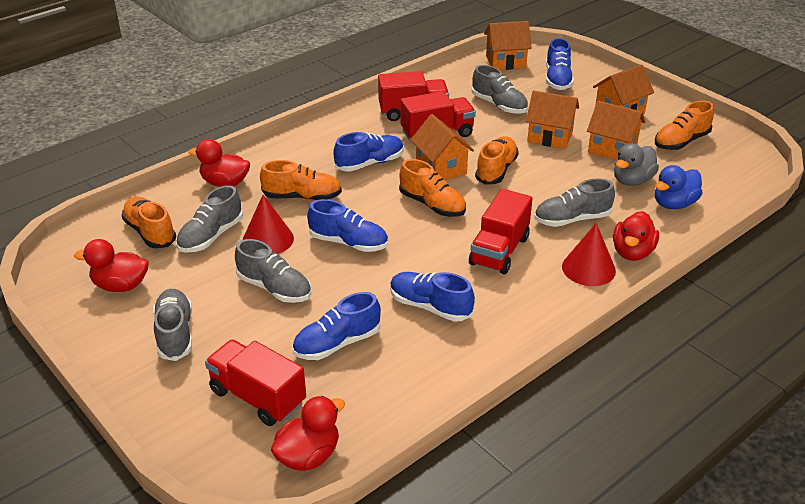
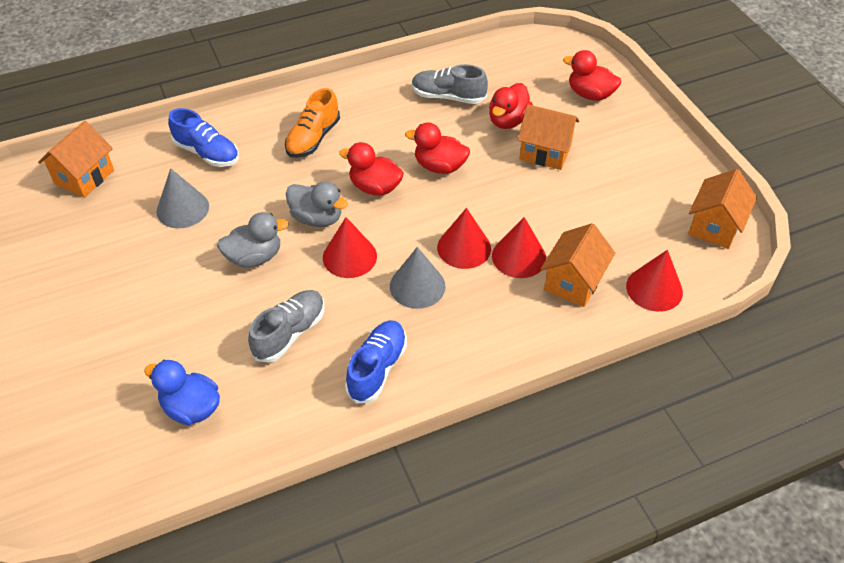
blue shoe: 5 -> 2
grey cone: 0 -> 2
grey duck: 1 -> 2
grey shoe: 5 -> 2
orange house: 5 -> 4
orange shoe: 5 -> 1
red cone: 2 -> 4
red truck: 4 -> 0

